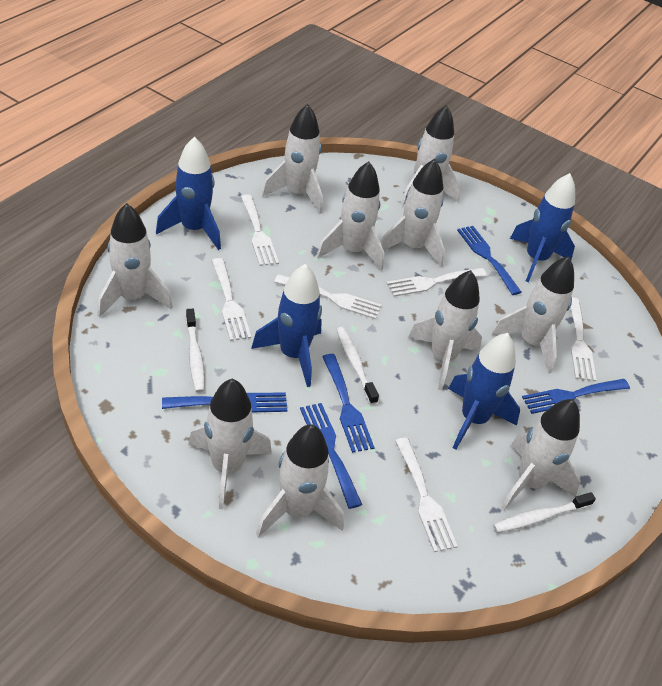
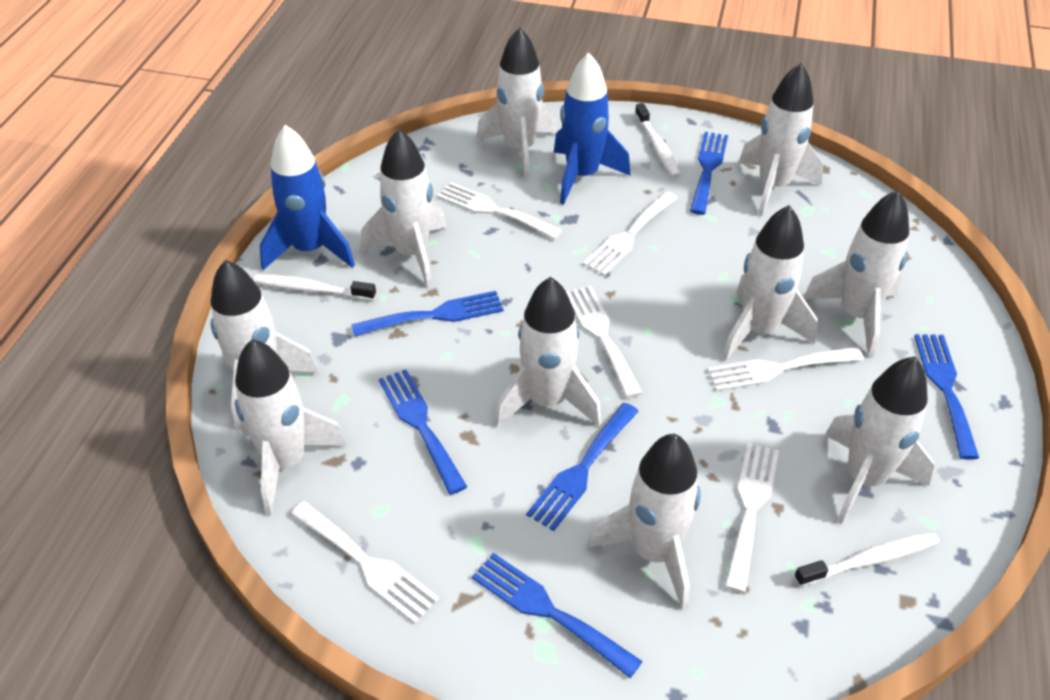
blue fork: 5 -> 6
blue rocket: 4 -> 2

